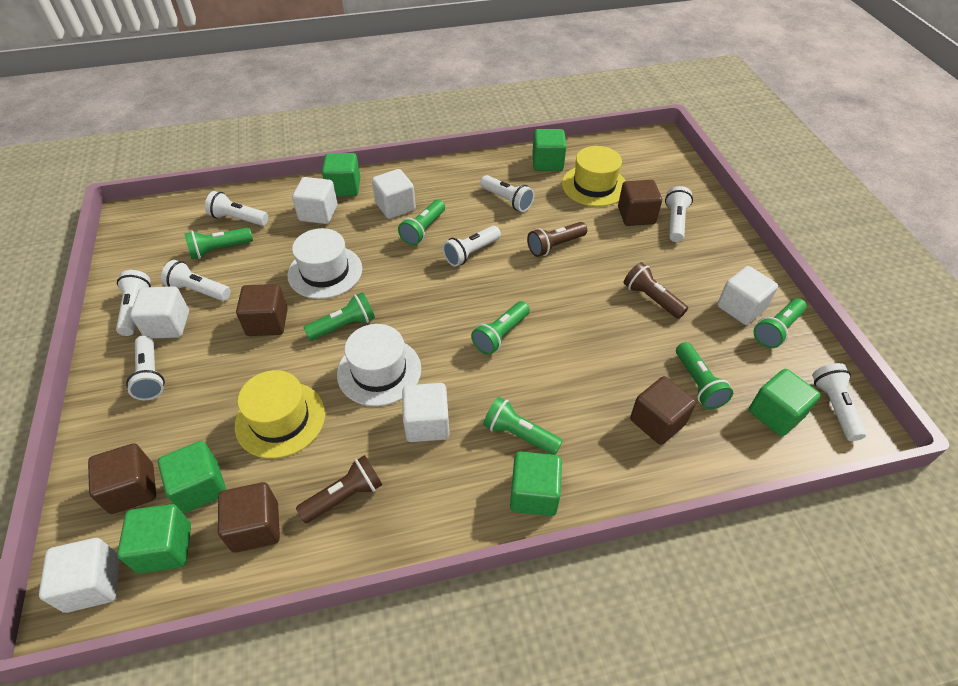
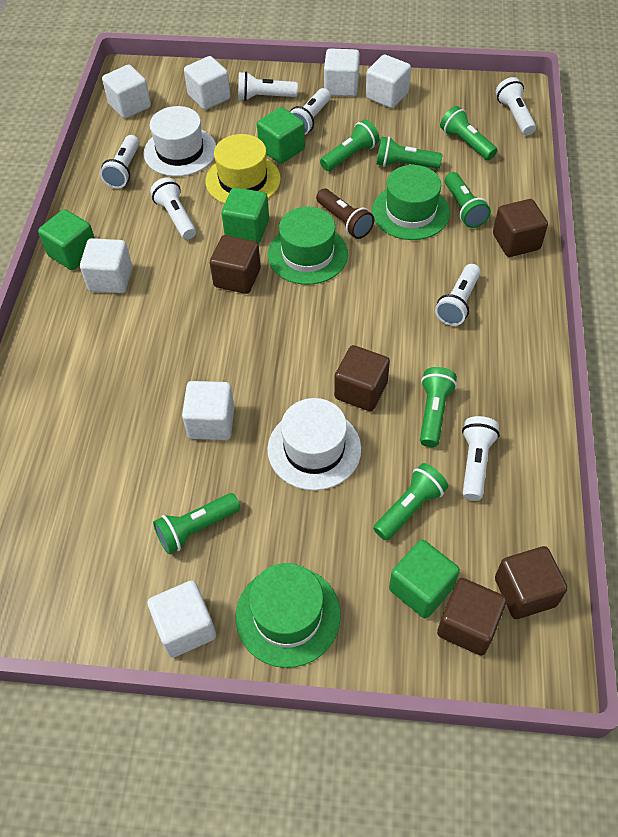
brown flashlight: 3 -> 1
green cube: 6 -> 4
green hat: 0 -> 3
white cube: 6 -> 7
white flashlight: 8 -> 7
yellow hat: 2 -> 1

